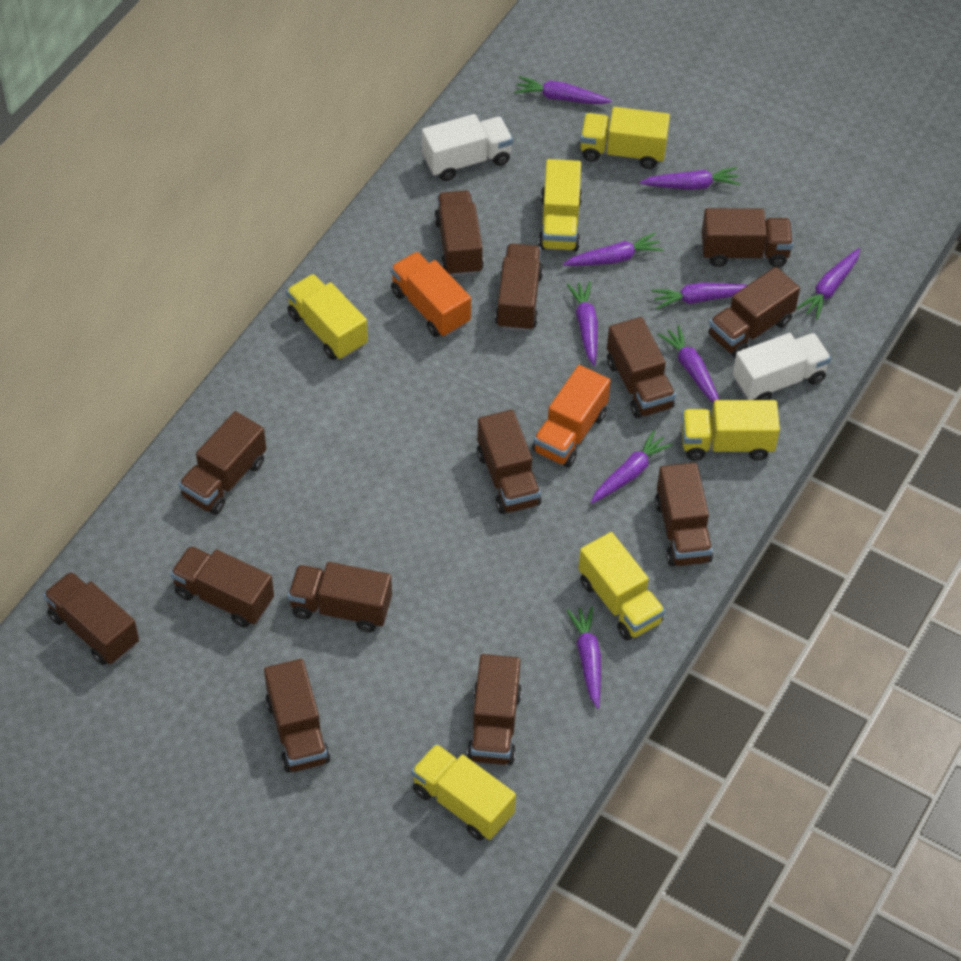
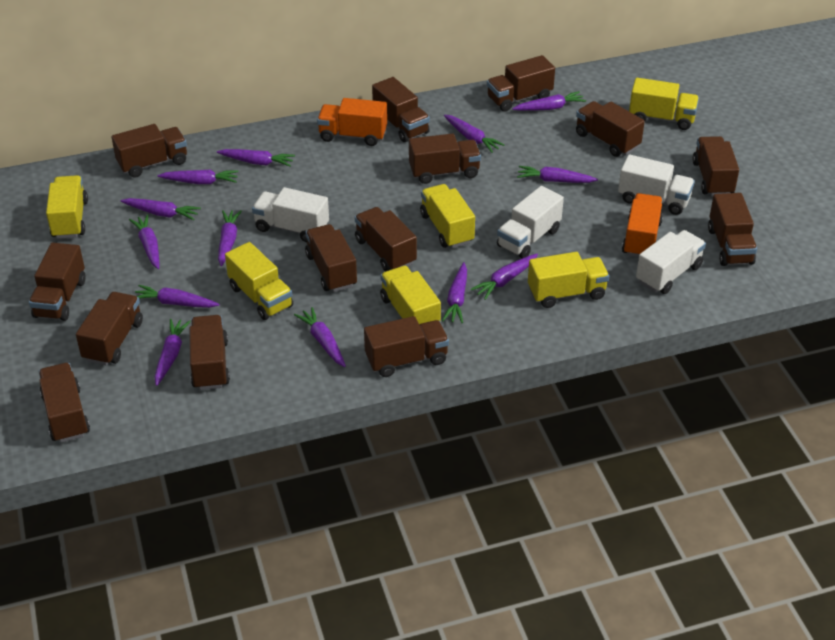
brown truck: 13 -> 14
purple carrot: 9 -> 13
white truck: 2 -> 4

